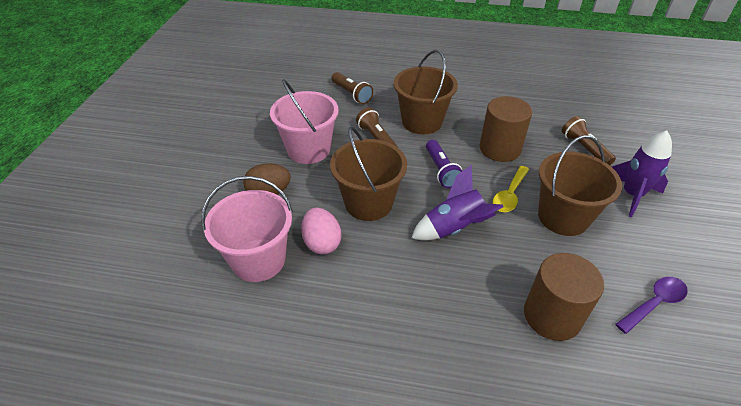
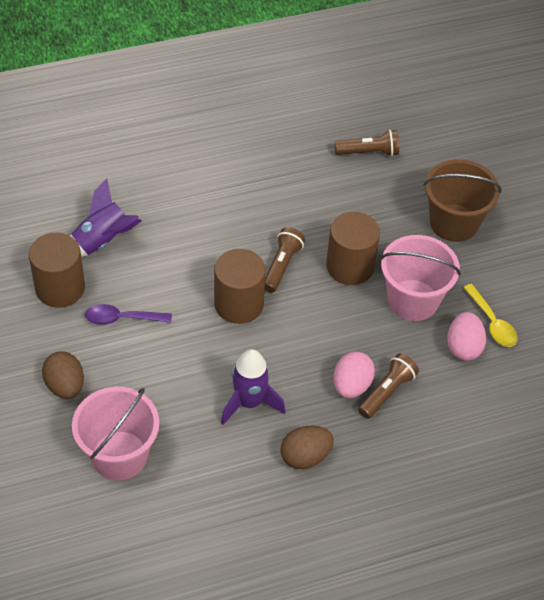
brown bucket: 3 -> 1
brown cylinder: 2 -> 3
brown egg: 1 -> 2
pink egg: 1 -> 2
purple flashlight: 1 -> 0

